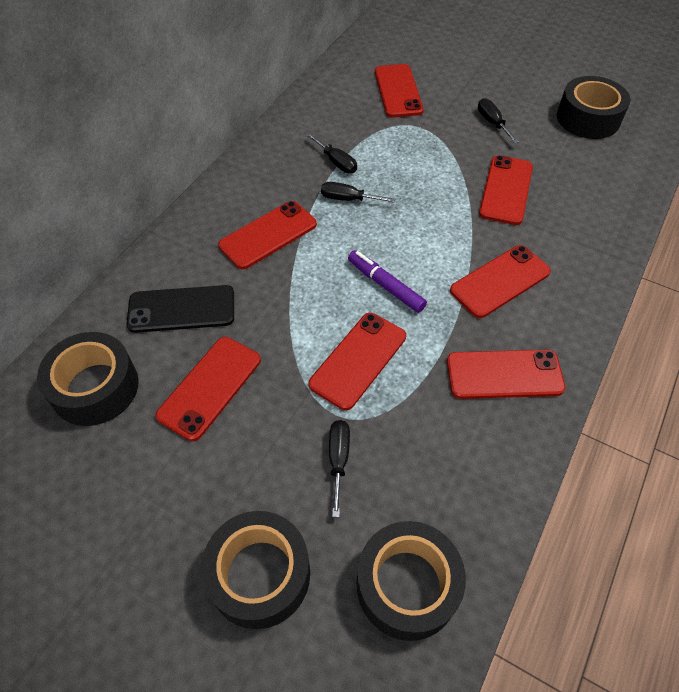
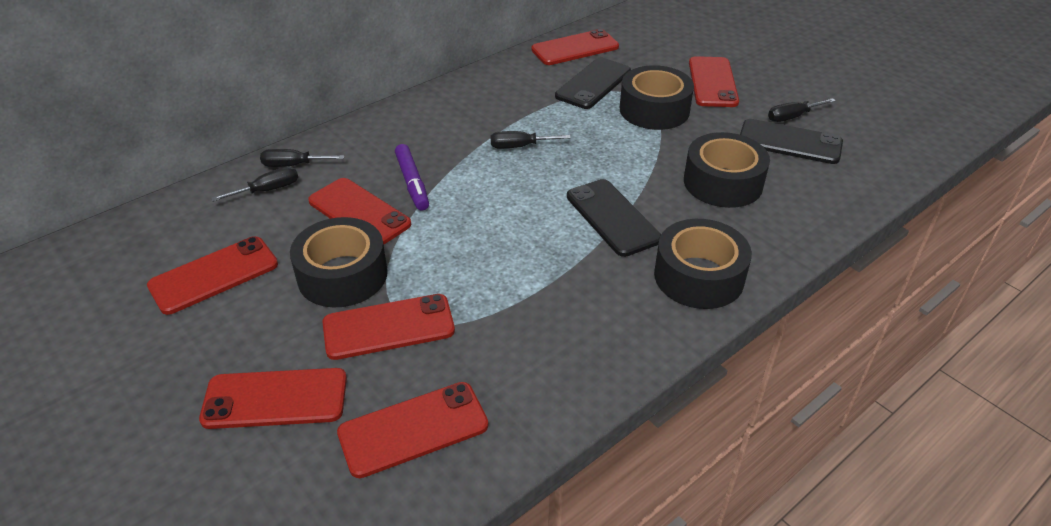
black phone: 1 -> 3

